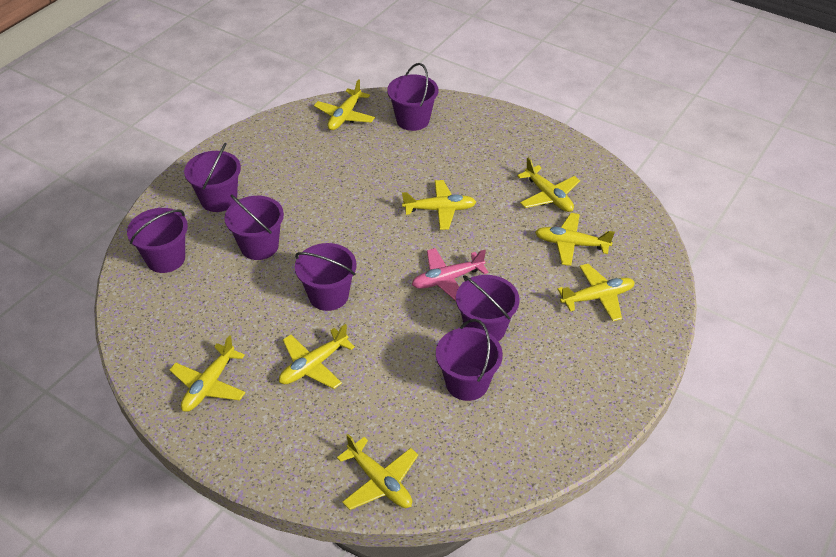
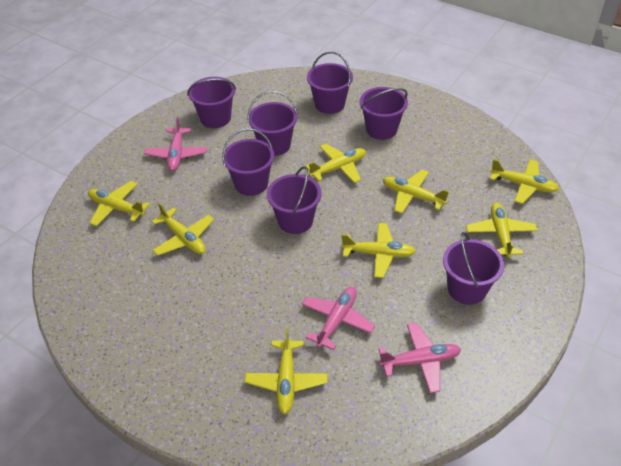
pink plane: 1 -> 3

